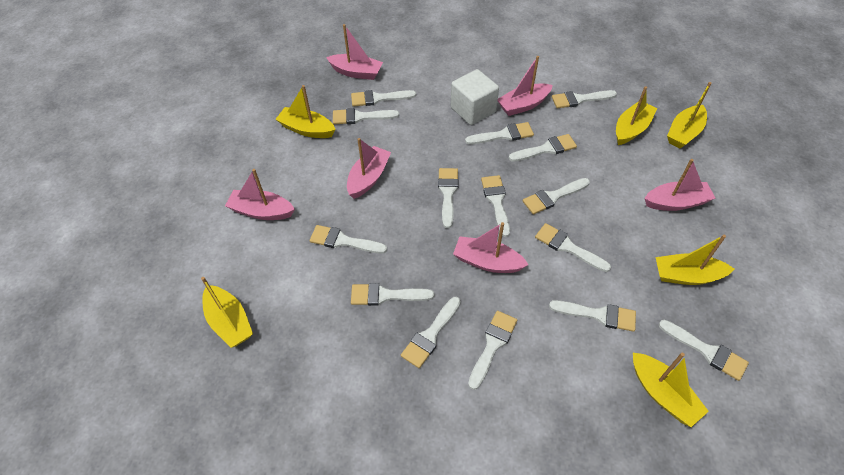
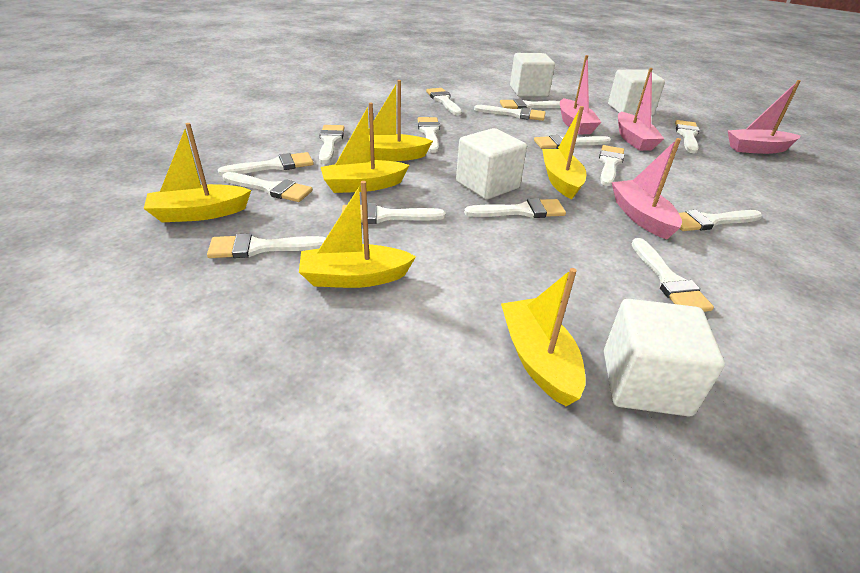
pink boat: 6 -> 4
white cube: 1 -> 4

